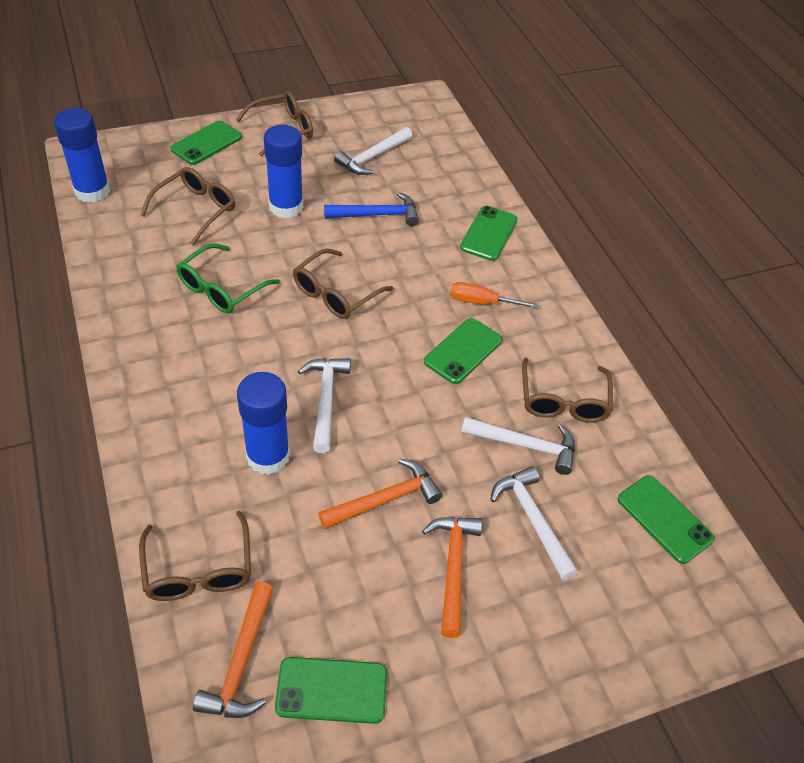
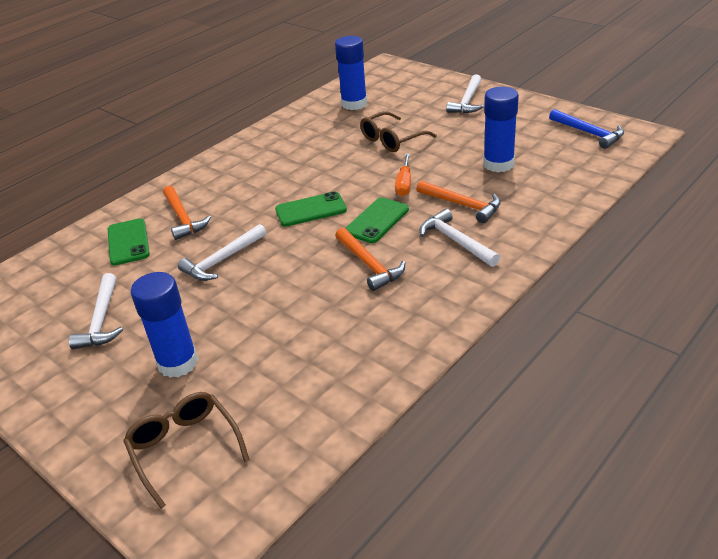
brown glasses: 5 -> 2
green glasses: 1 -> 0
green phone: 5 -> 3

